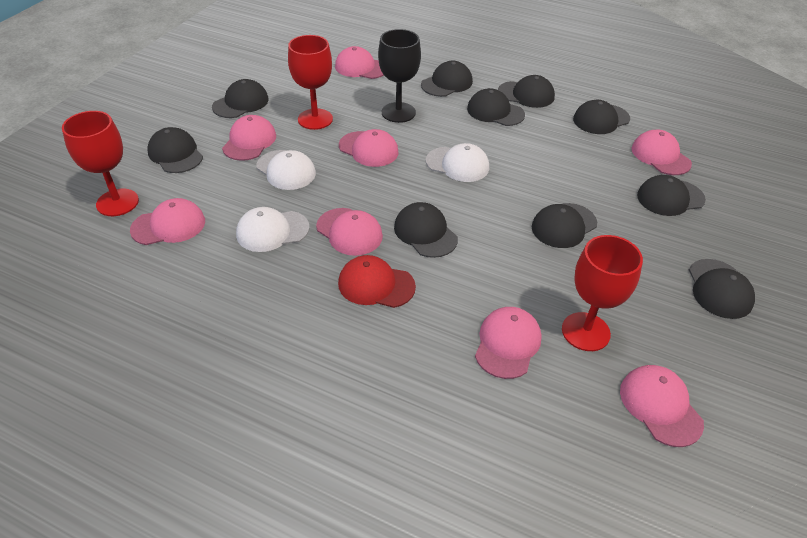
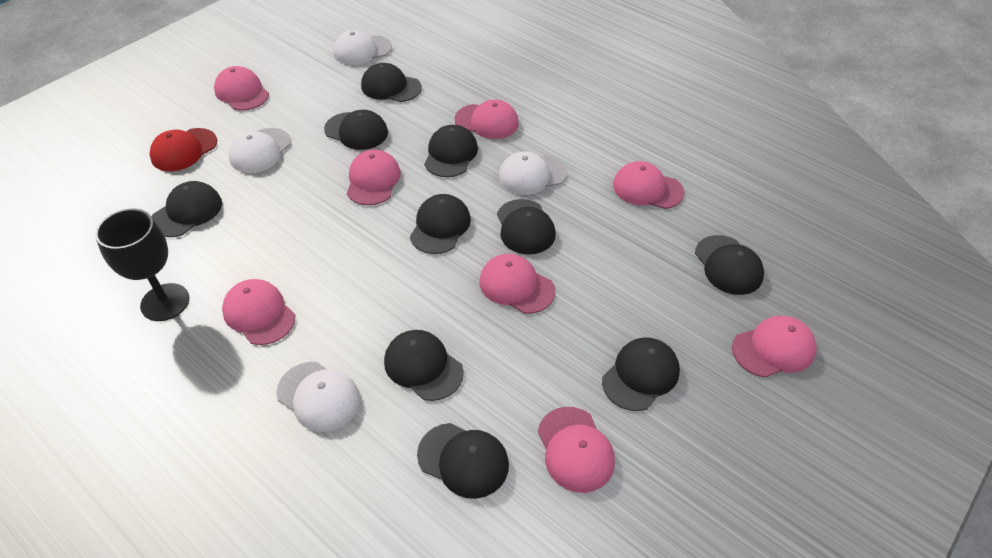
red goblet: 3 -> 0
white cap: 3 -> 4

